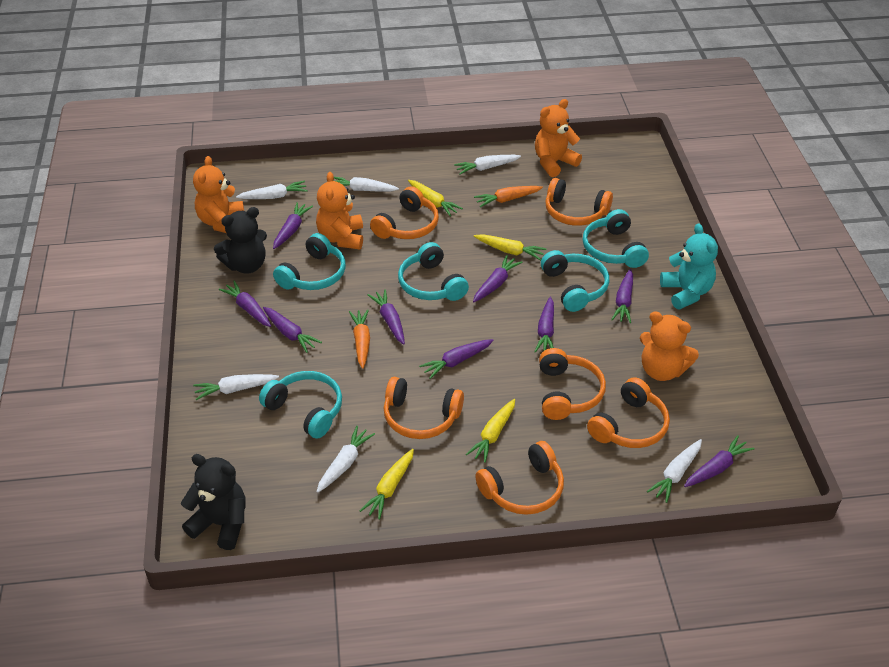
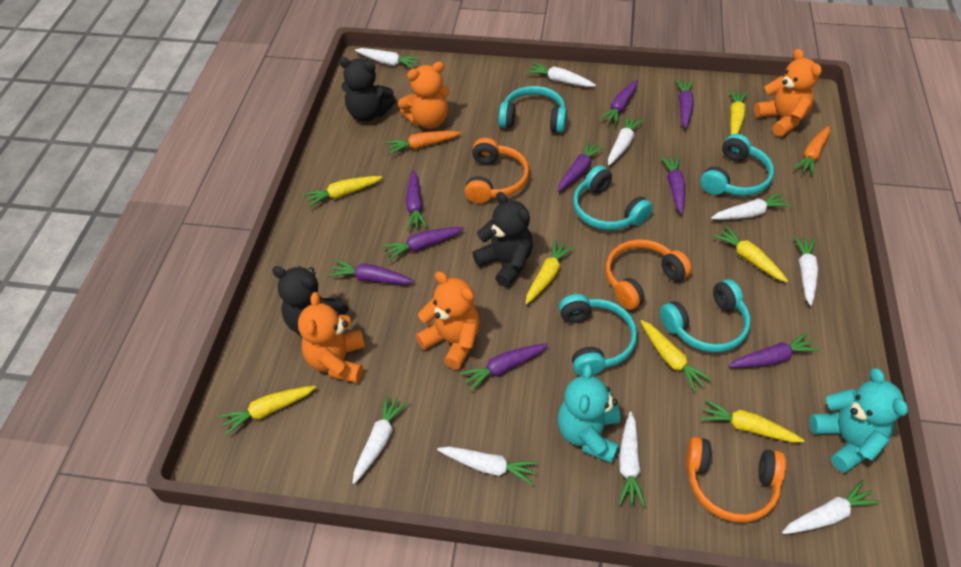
black teddy bear: 2 -> 3
orange headphones: 6 -> 3
turquoise teddy bear: 1 -> 2
white carrot: 6 -> 9
yellow carrot: 4 -> 7

